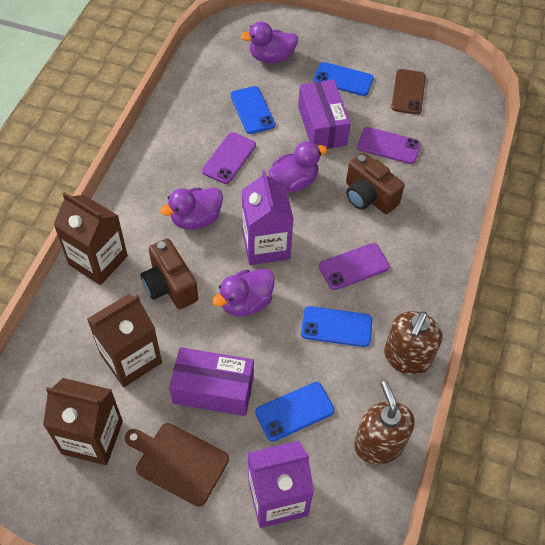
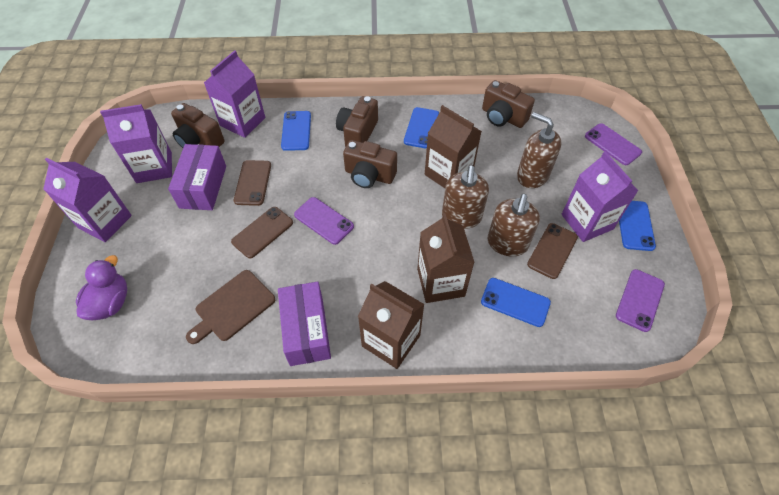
brown camera: 2 -> 4
brown phone: 1 -> 3
brown soap dispenser: 2 -> 3
purple carton: 2 -> 4
purple duck: 4 -> 1

